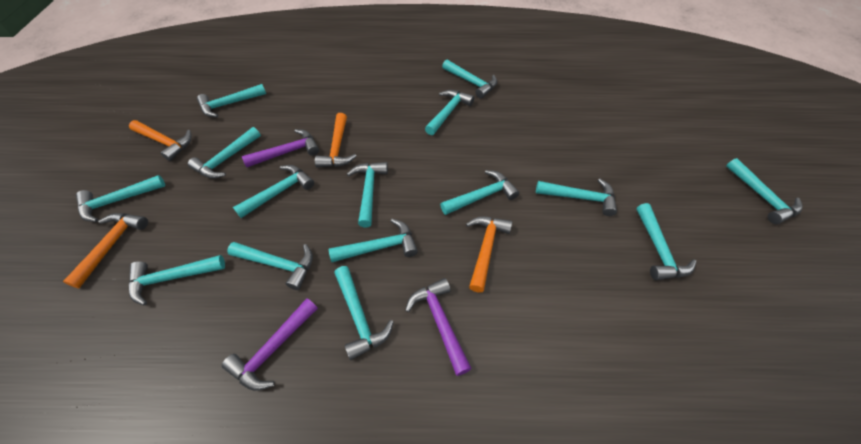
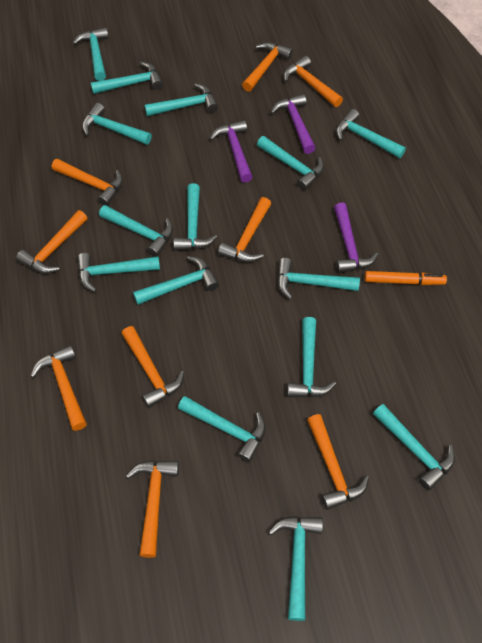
orange hammer: 4 -> 9
orange marker: 0 -> 1

